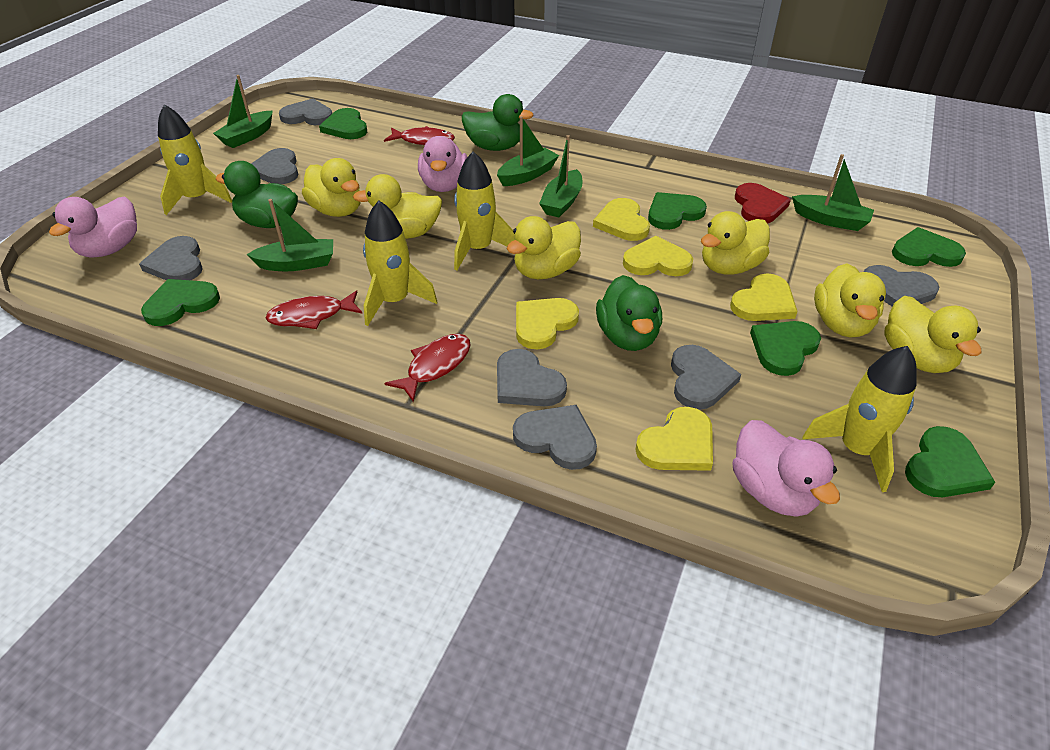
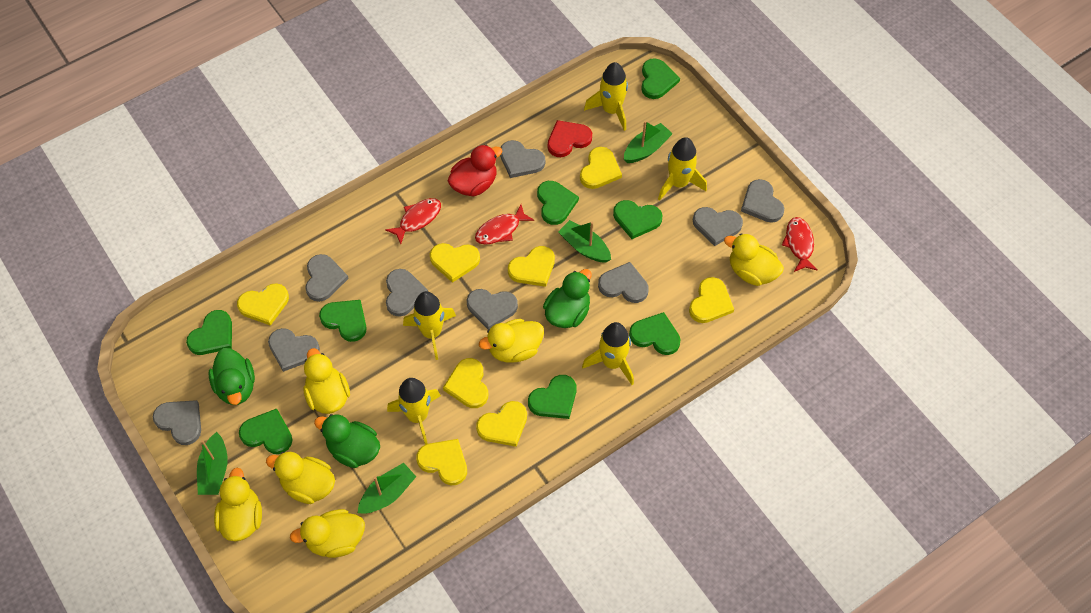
green boat: 5 -> 4
green heart: 6 -> 8
grey heart: 7 -> 9
pink duck: 3 -> 0
red duck: 0 -> 1
yellow heart: 5 -> 8
yellow rocket: 4 -> 5

